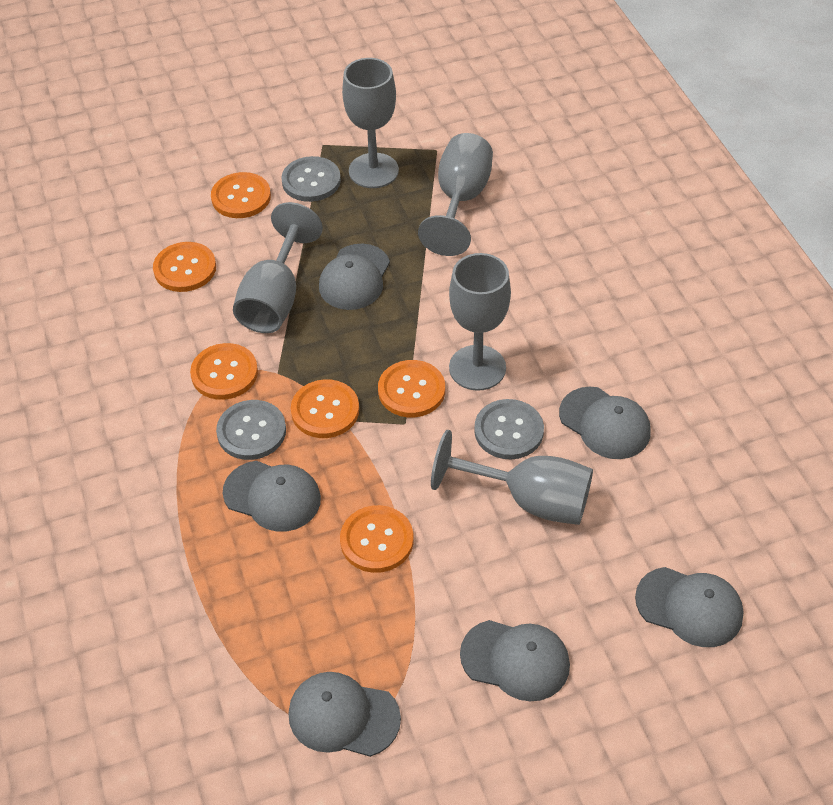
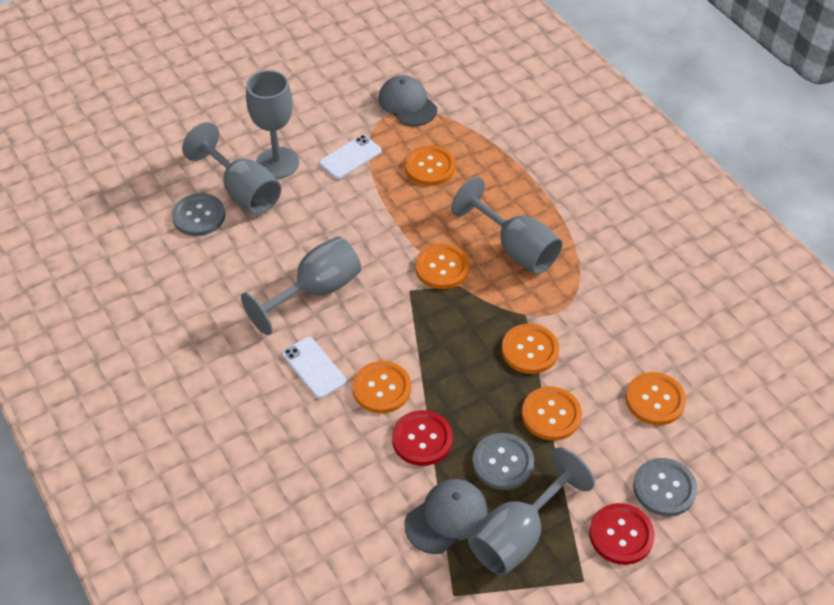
grey cap: 6 -> 2
red button: 0 -> 2
white phone: 0 -> 2

